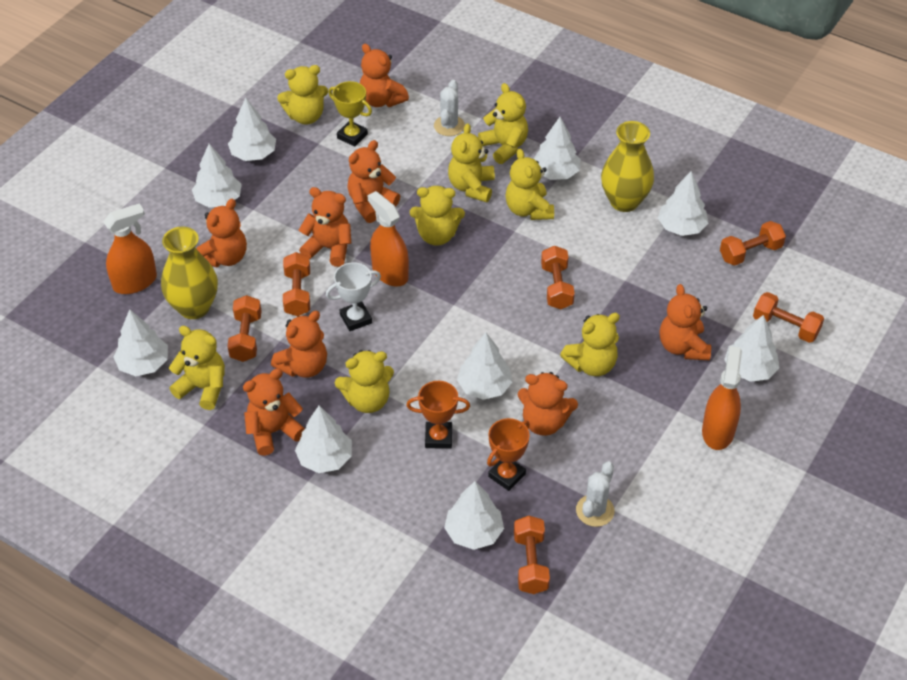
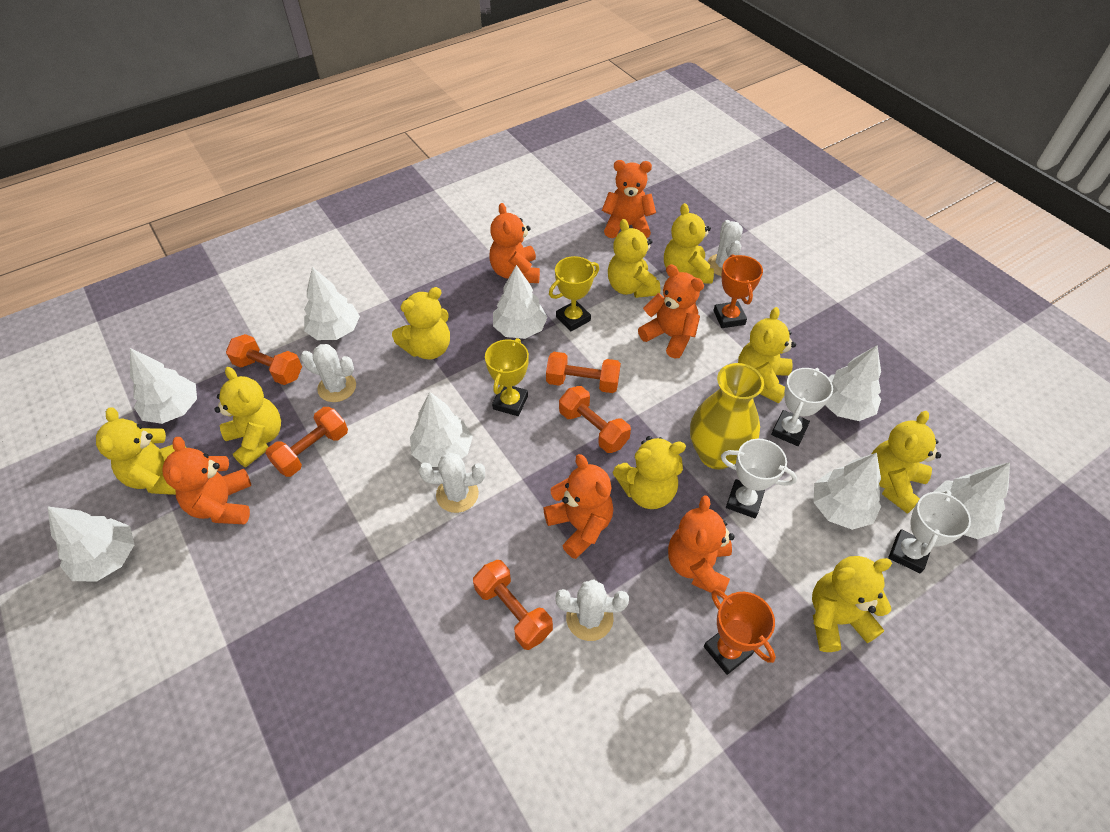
orange dumbbell: 6 -> 5
orange spray bottle: 3 -> 0
orange teddy bear: 8 -> 6
white cactus: 2 -> 4
white tree: 9 -> 8
white trophy: 1 -> 3
yellow teddy bear: 8 -> 9
yellow trophy: 1 -> 2
yellow vase: 2 -> 1

